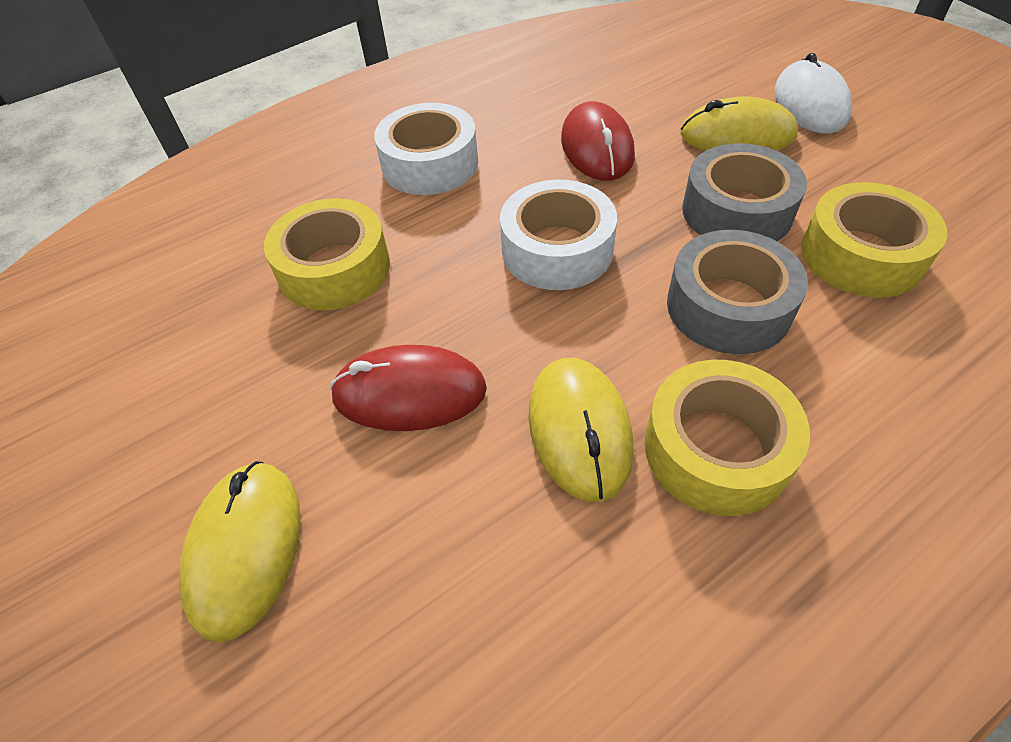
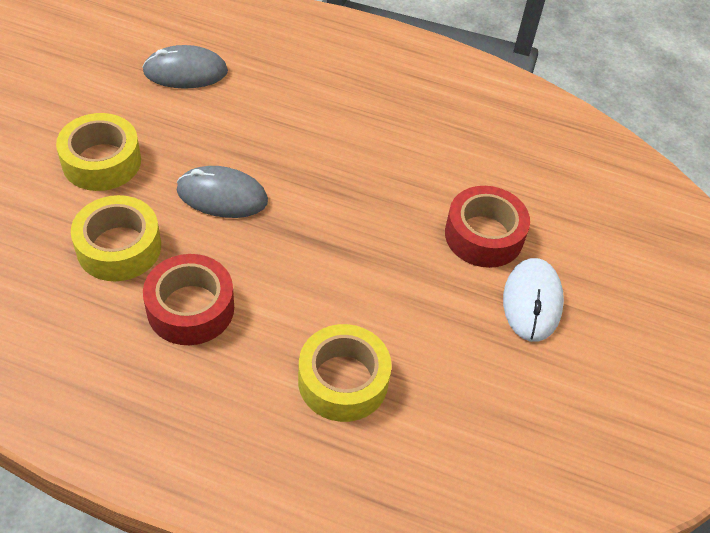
grey mouse: 0 -> 2
grey tape: 2 -> 0
red mouse: 2 -> 0
red tape: 0 -> 2
white tape: 2 -> 0
yellow mouse: 3 -> 0

